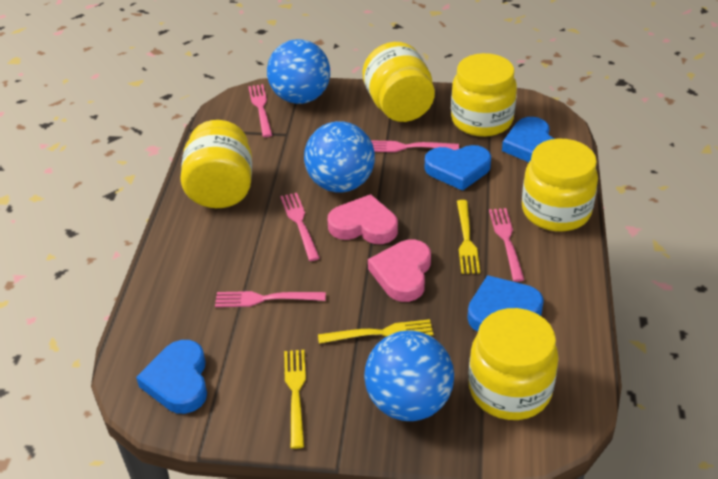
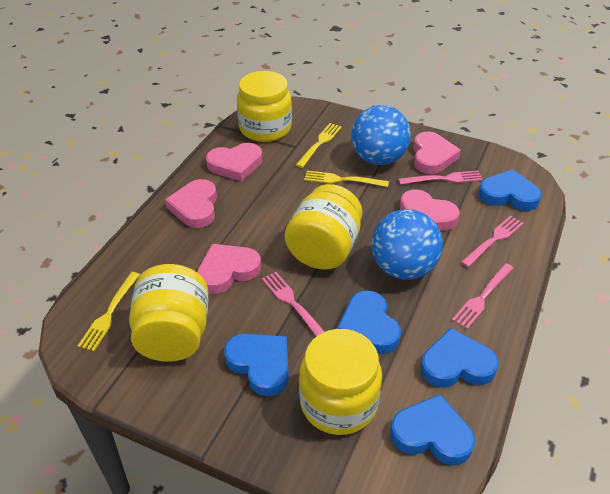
blue ball: 3 -> 2
blue heart: 4 -> 5
pink fork: 5 -> 4
pink heart: 2 -> 5
yellow jar: 5 -> 4

